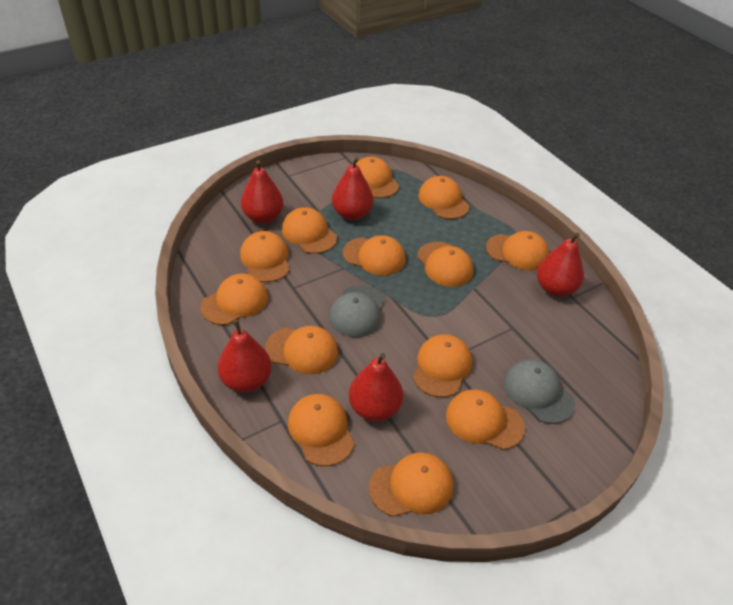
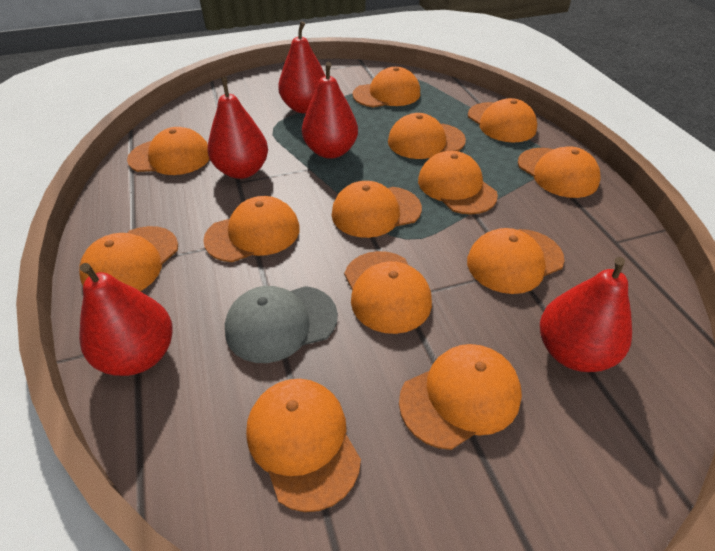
grey cap: 2 -> 1

